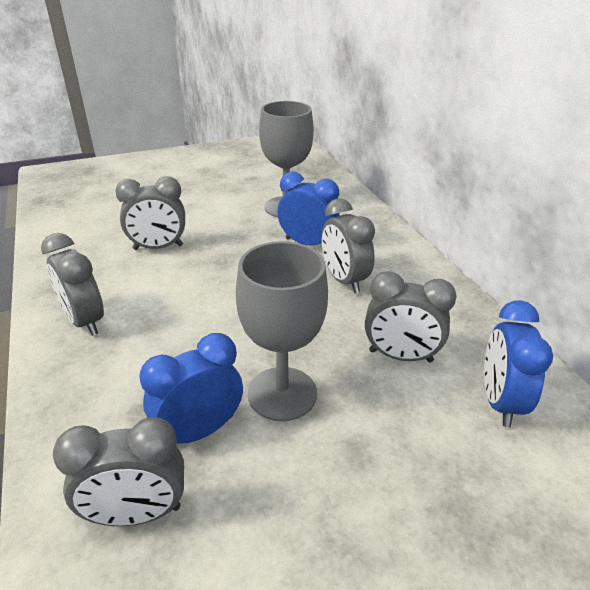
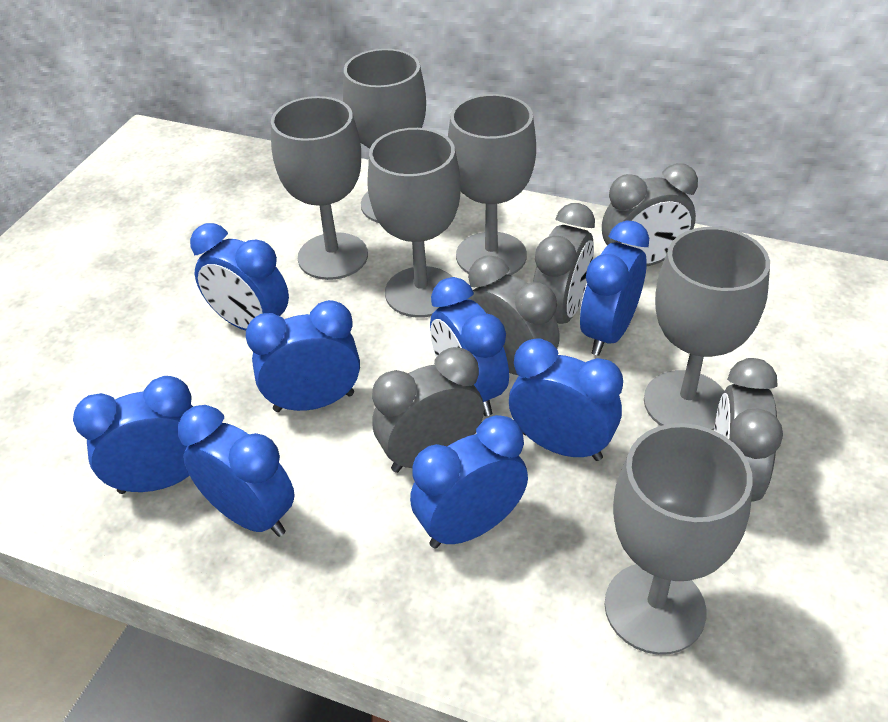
blue clock: 3 -> 8
grey goblet: 2 -> 6

